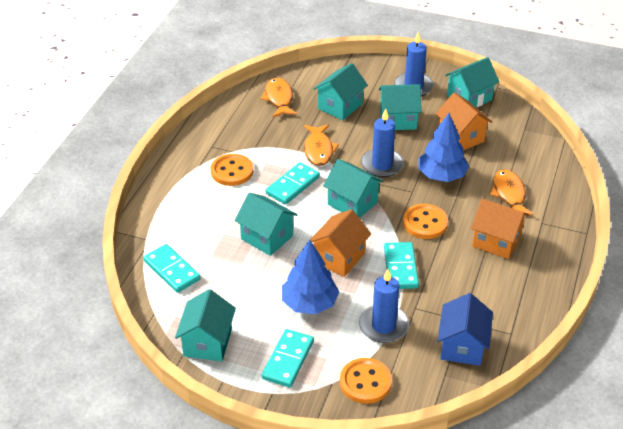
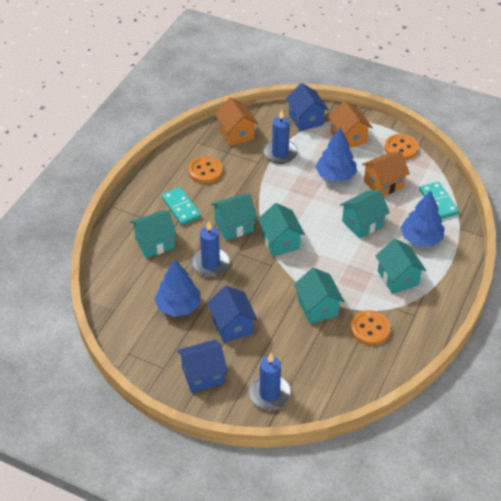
blue house: 1 -> 3
blue tree: 2 -> 3
orange fish: 3 -> 0
turquoise domino: 4 -> 2

